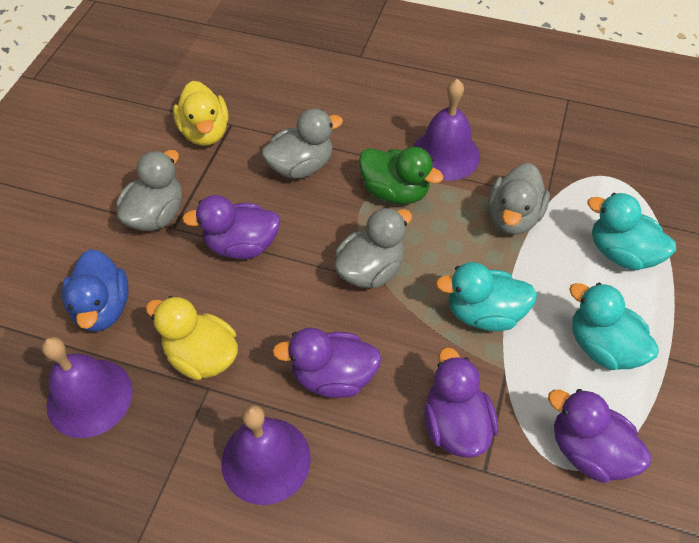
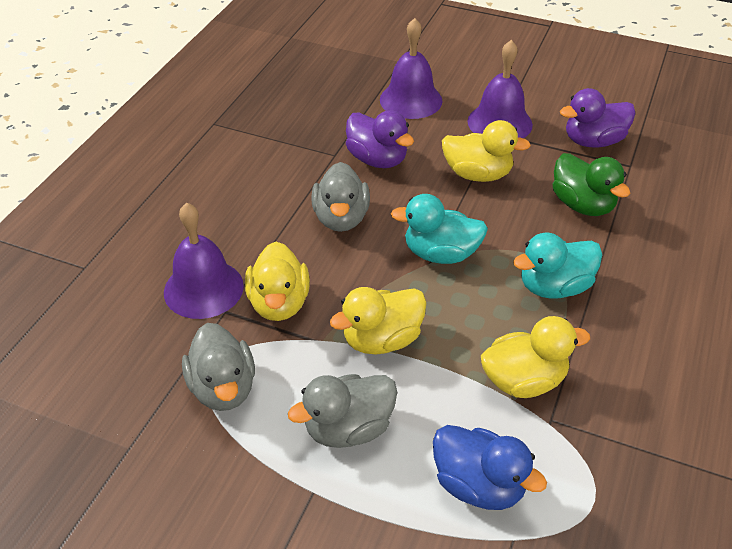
grey duck: 4 -> 3
purple duck: 4 -> 2
turquoise duck: 3 -> 2
yellow duck: 2 -> 4

